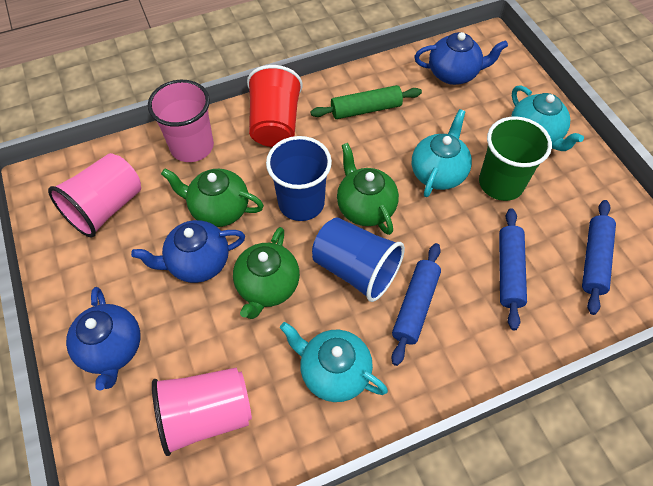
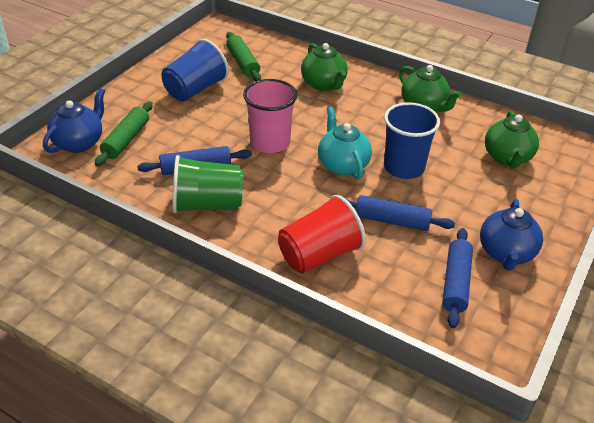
blue teapot: 3 -> 2
green rolling pin: 1 -> 2
pink cup: 3 -> 1
turquoise teapot: 3 -> 1

